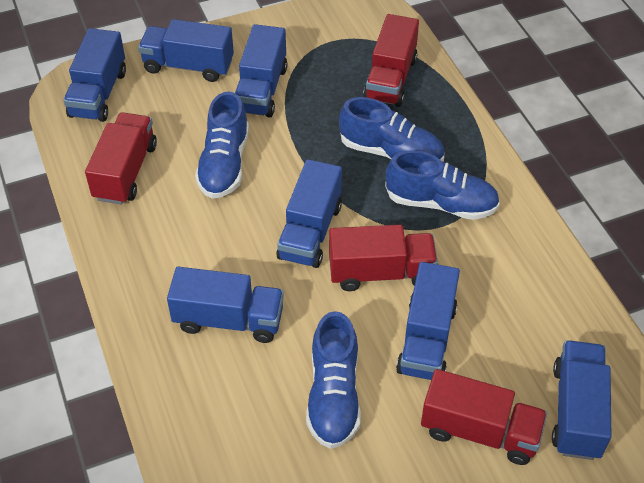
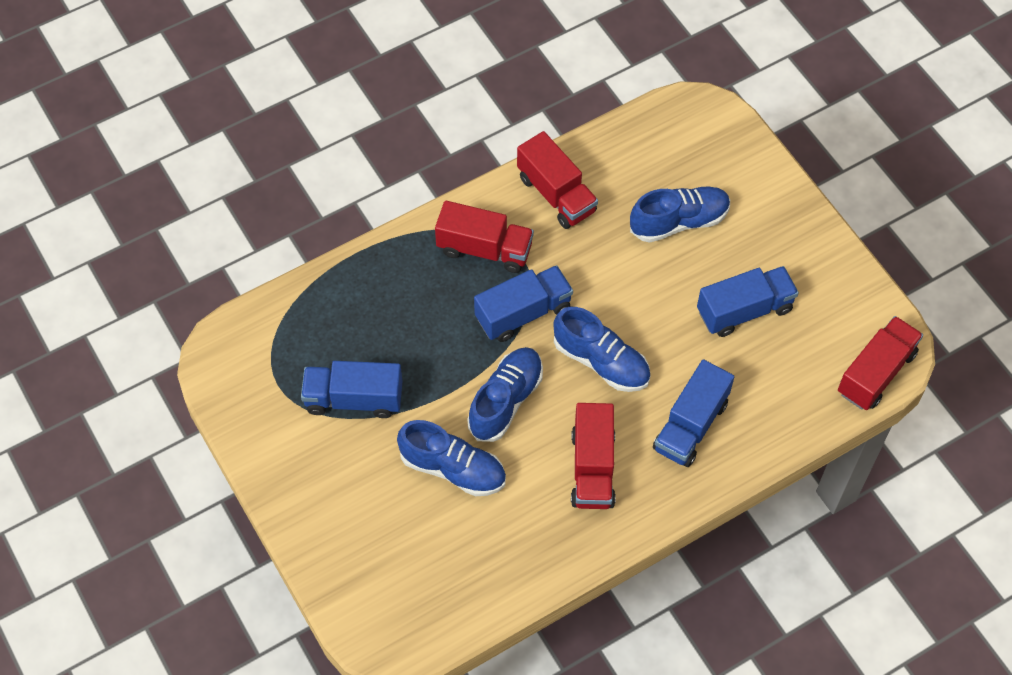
blue truck: 7 -> 4

